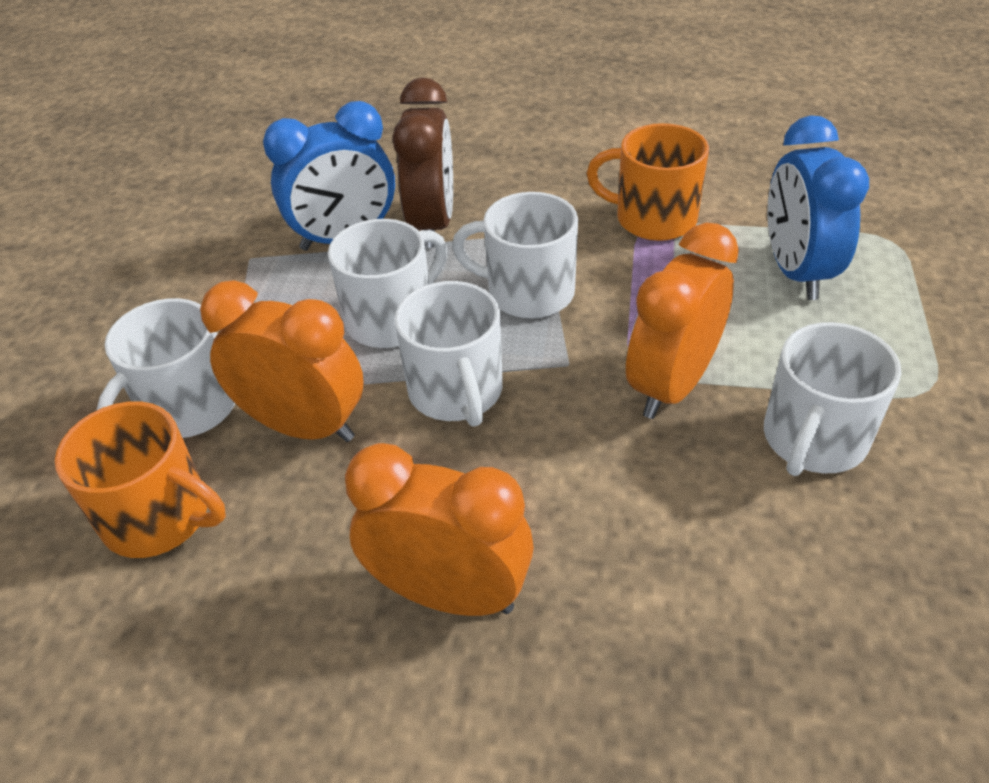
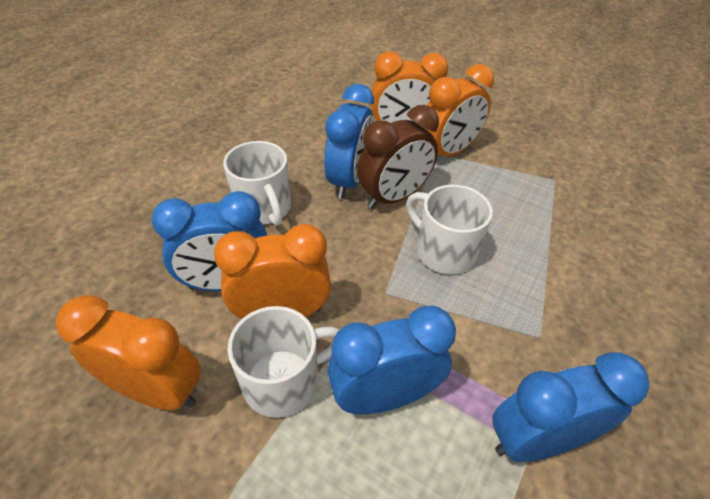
blue clock: 2 -> 4
orange clock: 3 -> 4
orange mug: 2 -> 0
white mug: 5 -> 3

